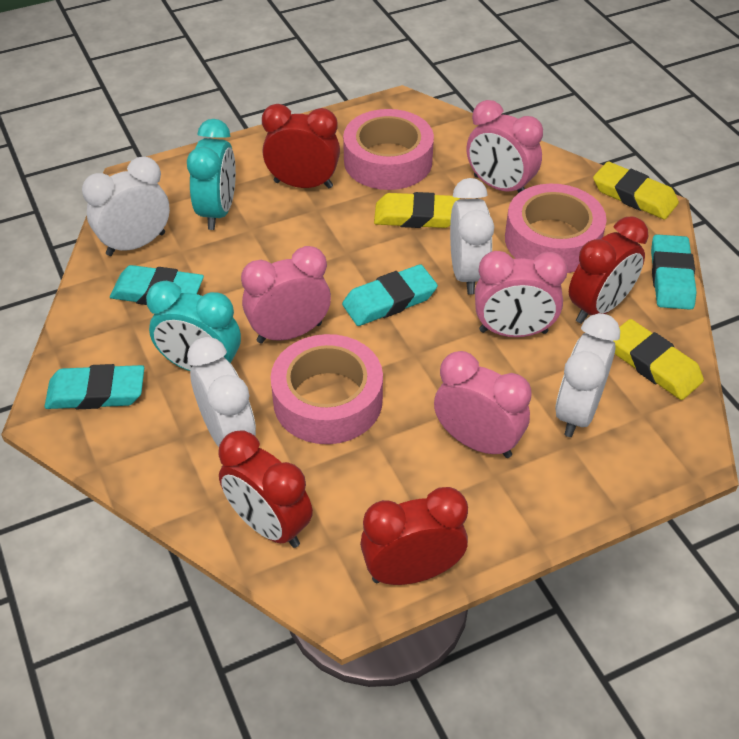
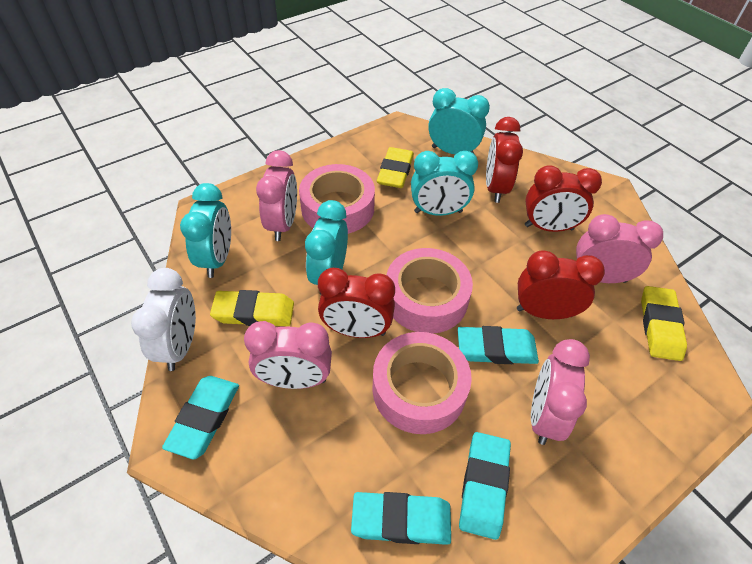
turquoise clock: 2 -> 4
white clock: 4 -> 1

